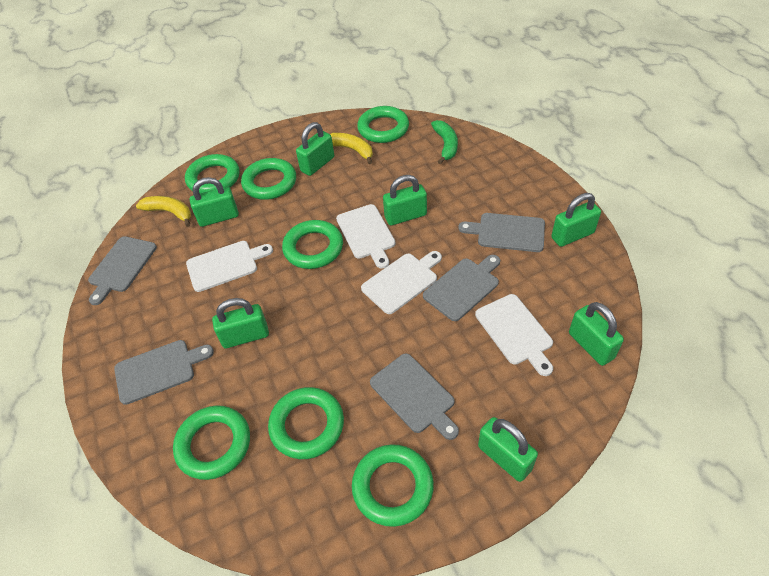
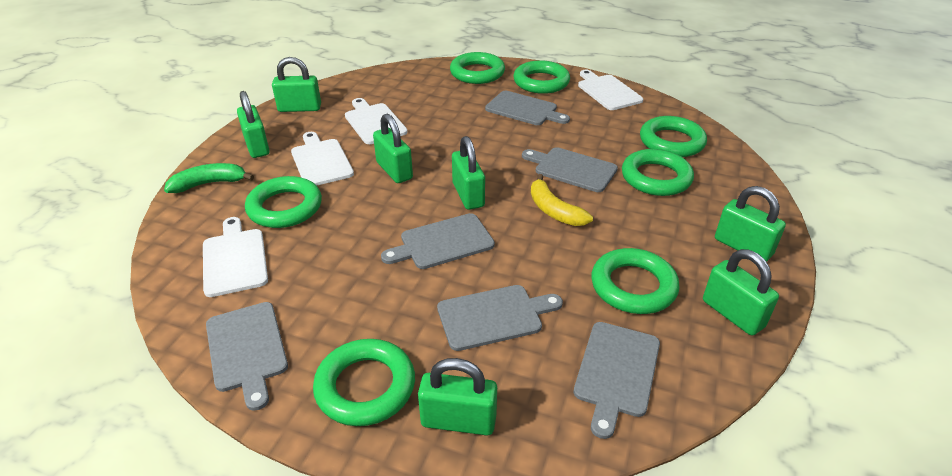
grey cutting board: 5 -> 6
yellow banana: 2 -> 1

